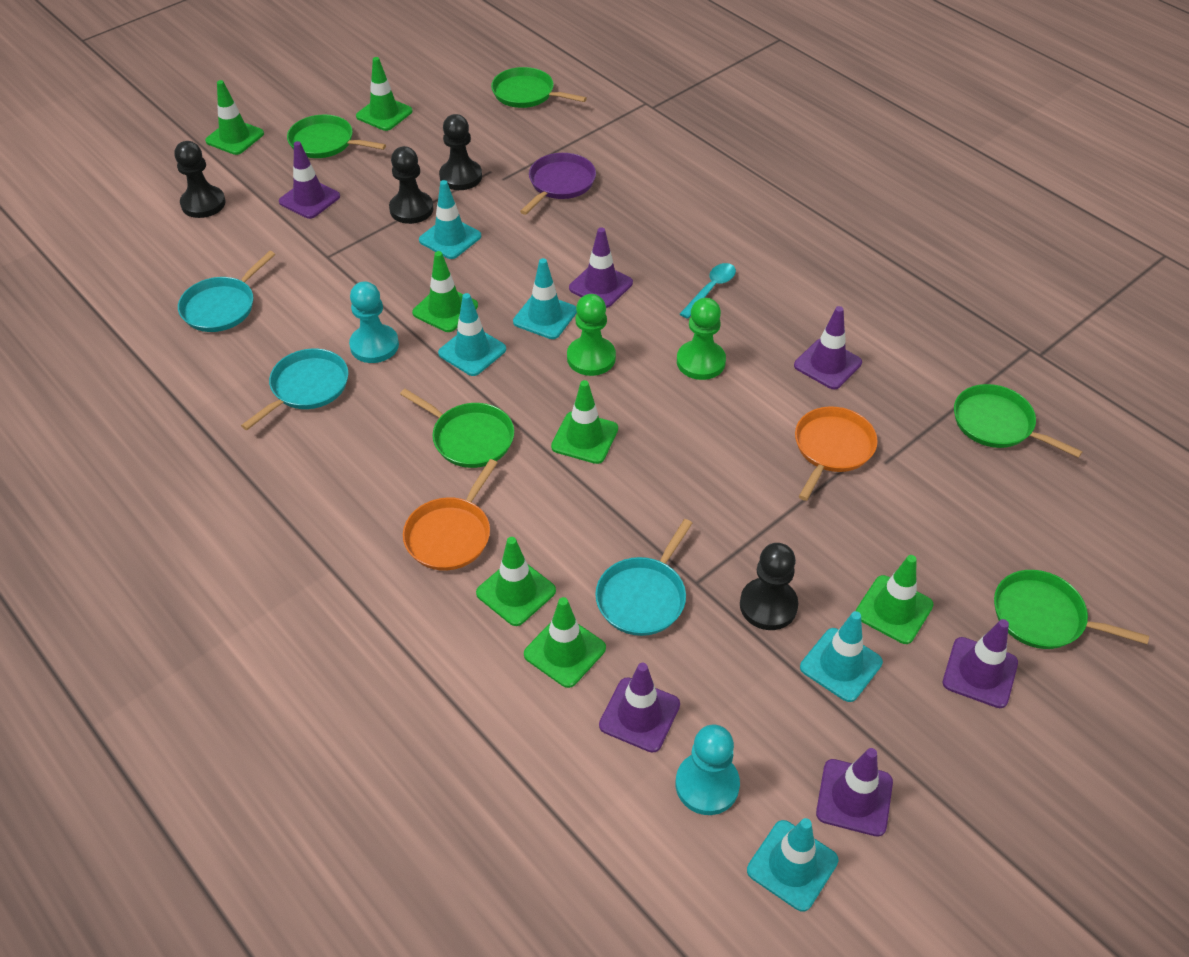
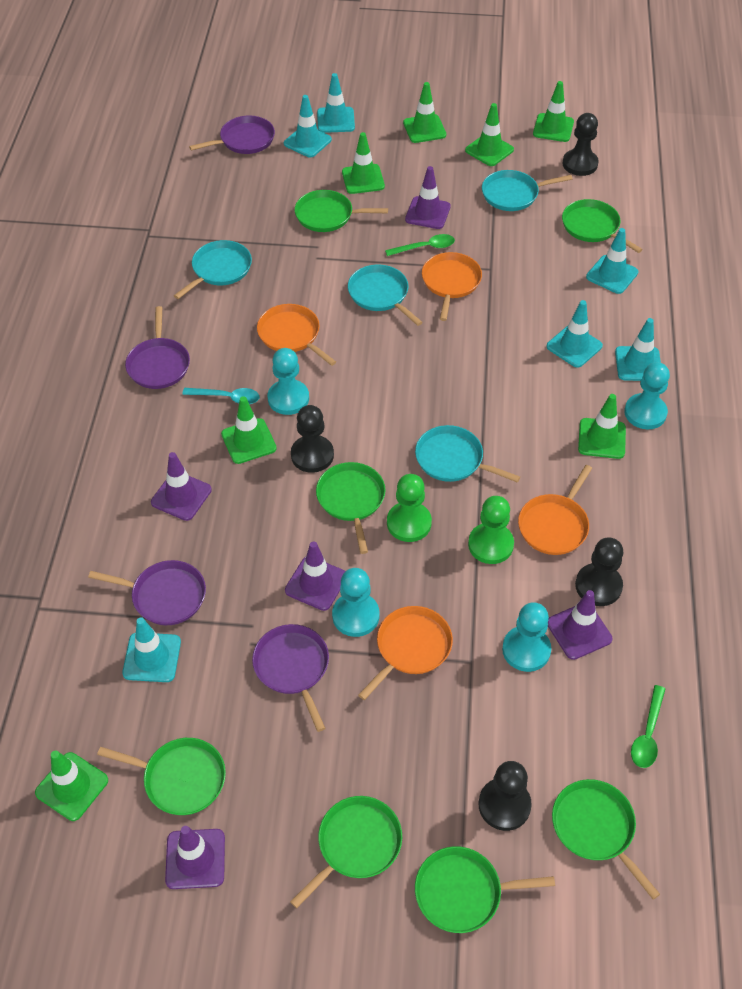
green pan: 5 -> 7
green spoon: 0 -> 2
orange pan: 2 -> 4
purple pan: 1 -> 4
purple traffic cone: 6 -> 5
turquoise pan: 3 -> 4
turquoise pawn: 2 -> 4
turquoise traffic cone: 5 -> 6

